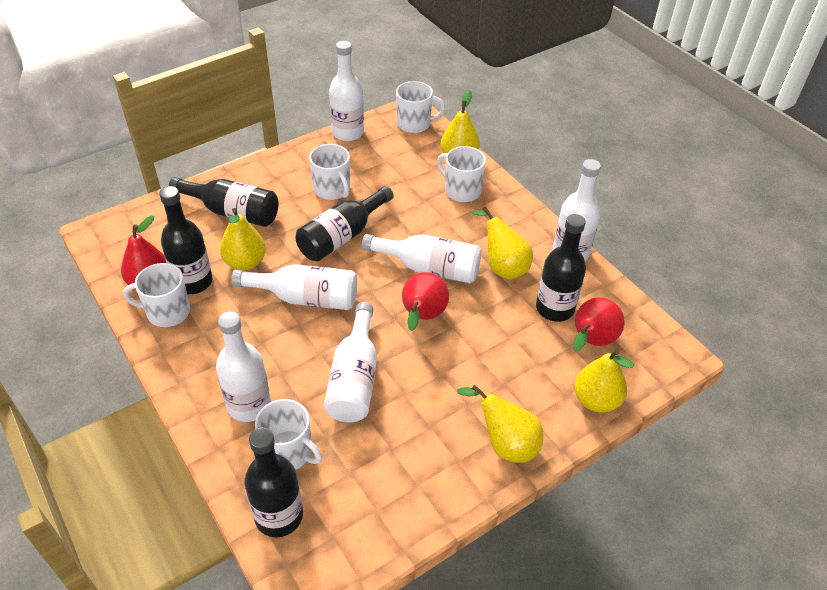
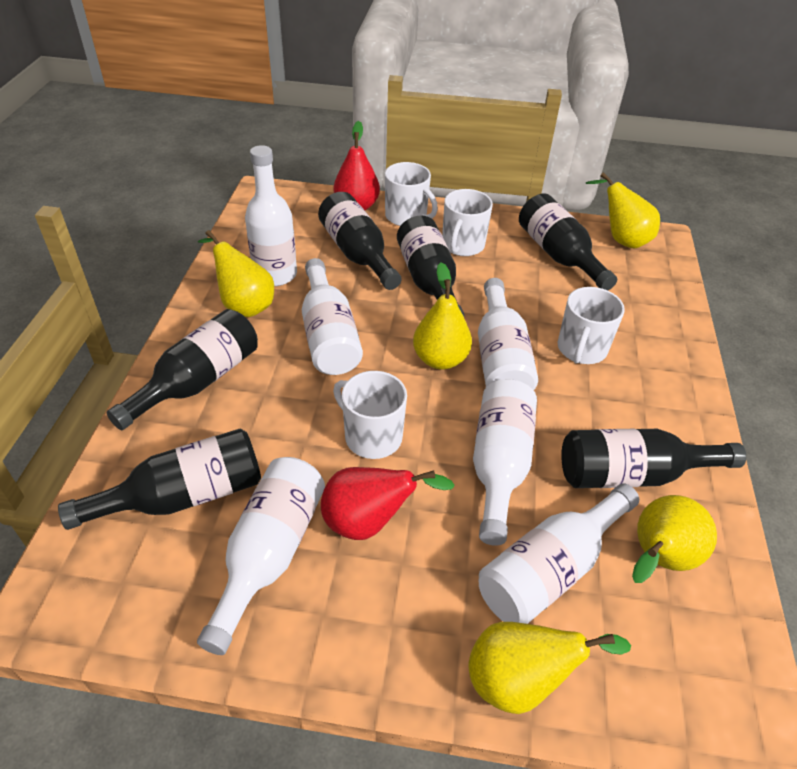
black bottle: 5 -> 6
red pear: 3 -> 2
white mug: 5 -> 4

